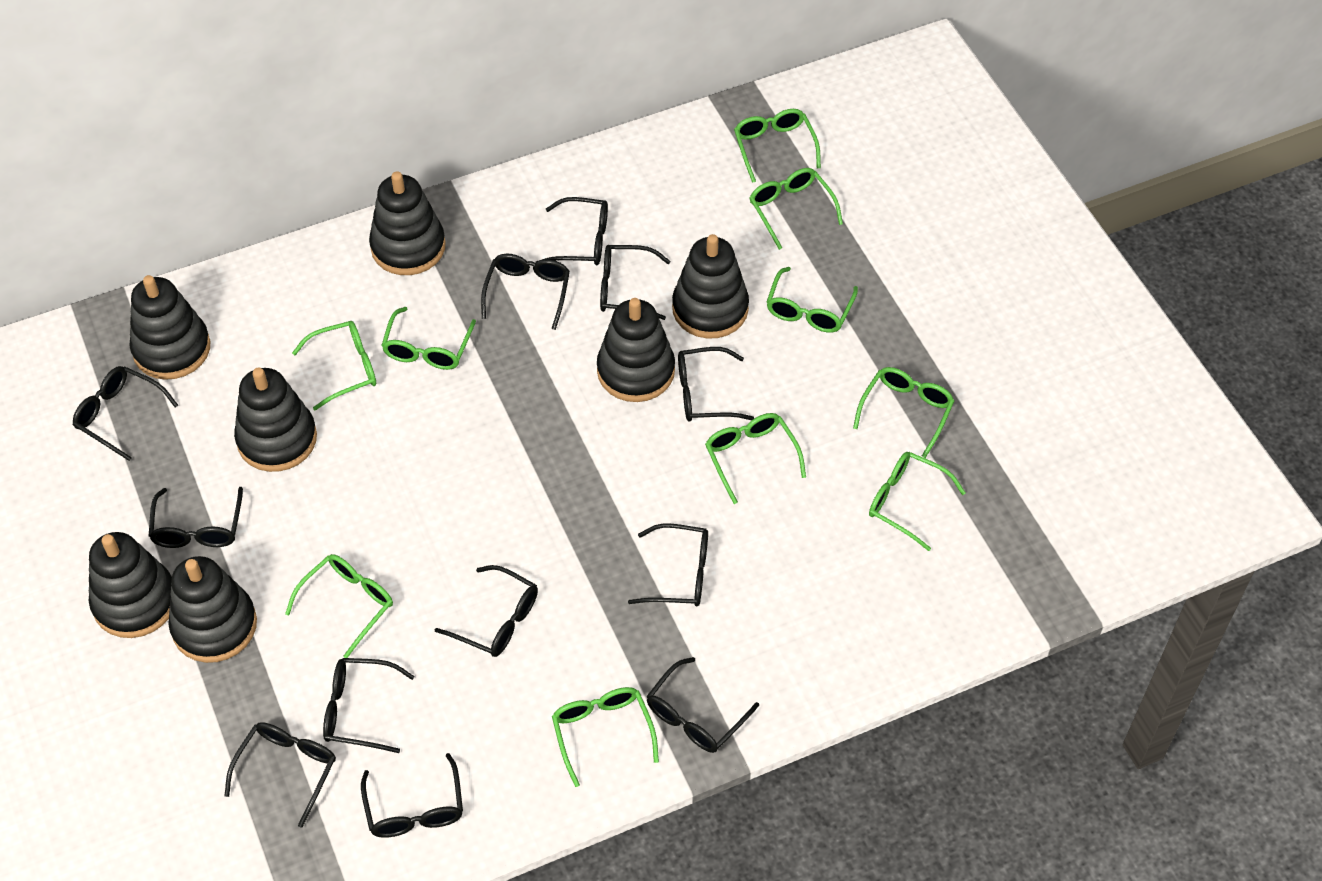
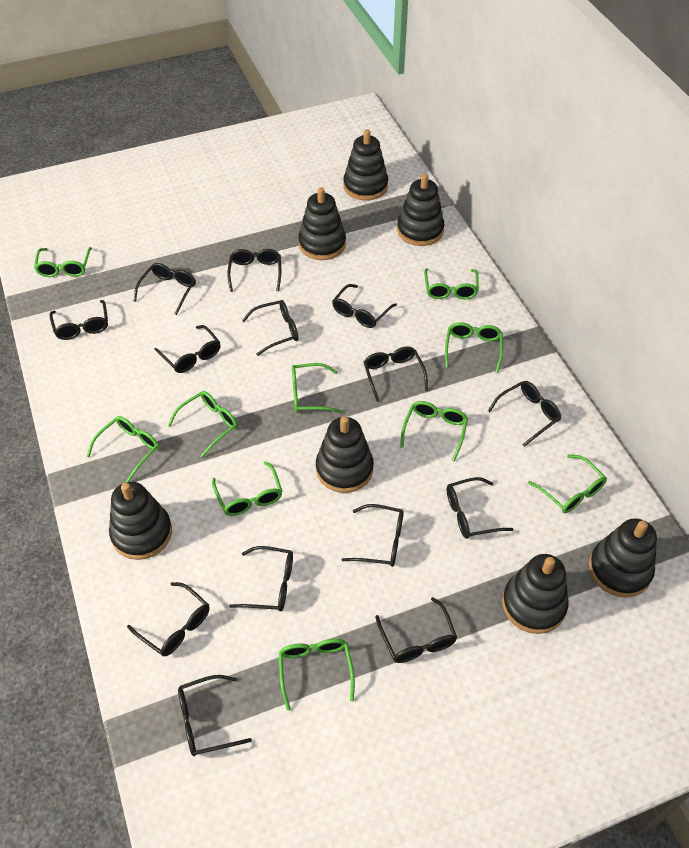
black glasses: 12 -> 14

